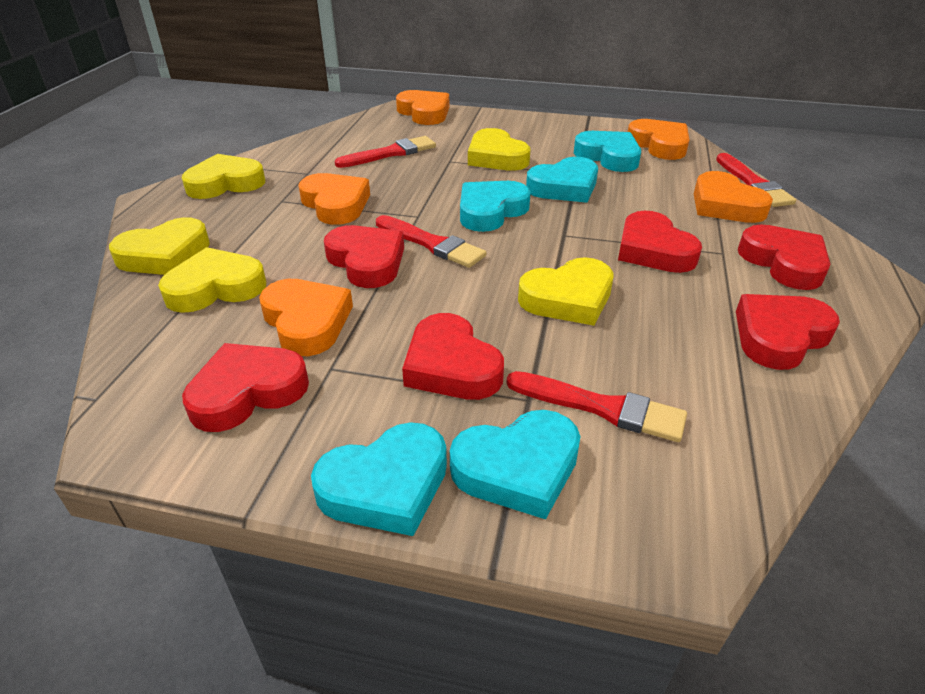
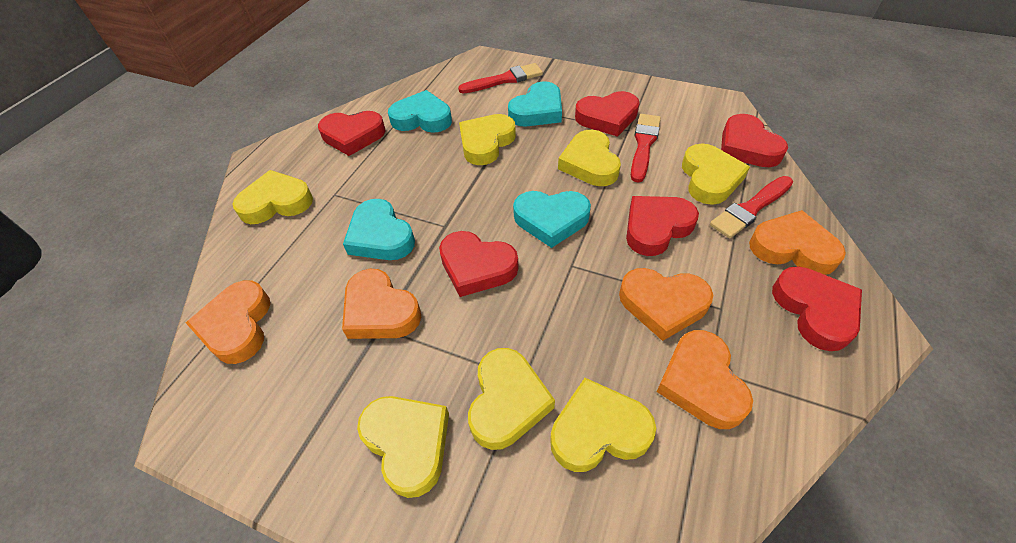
red brush: 4 -> 3
turquoise heart: 5 -> 4
yellow heart: 5 -> 7

